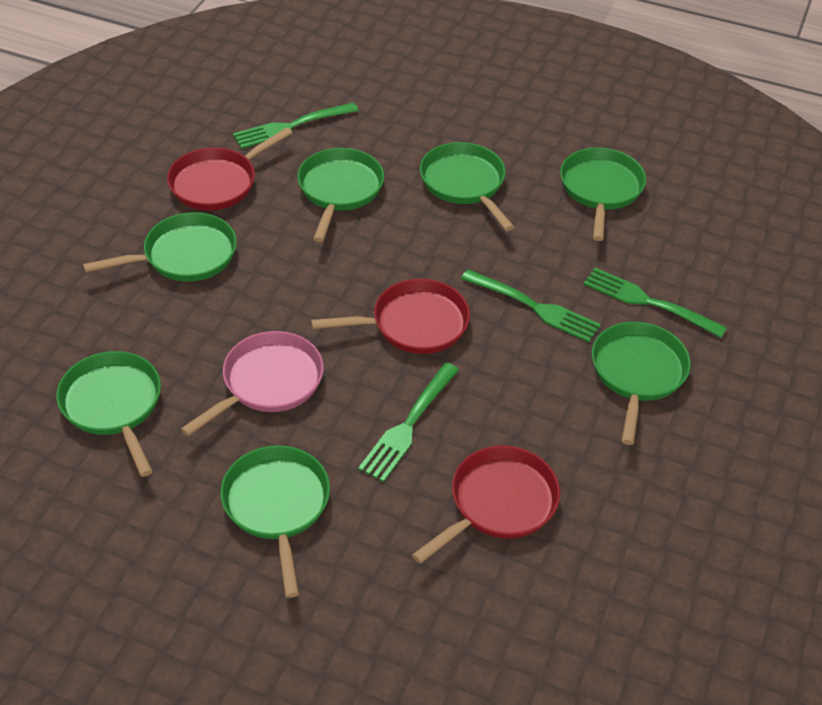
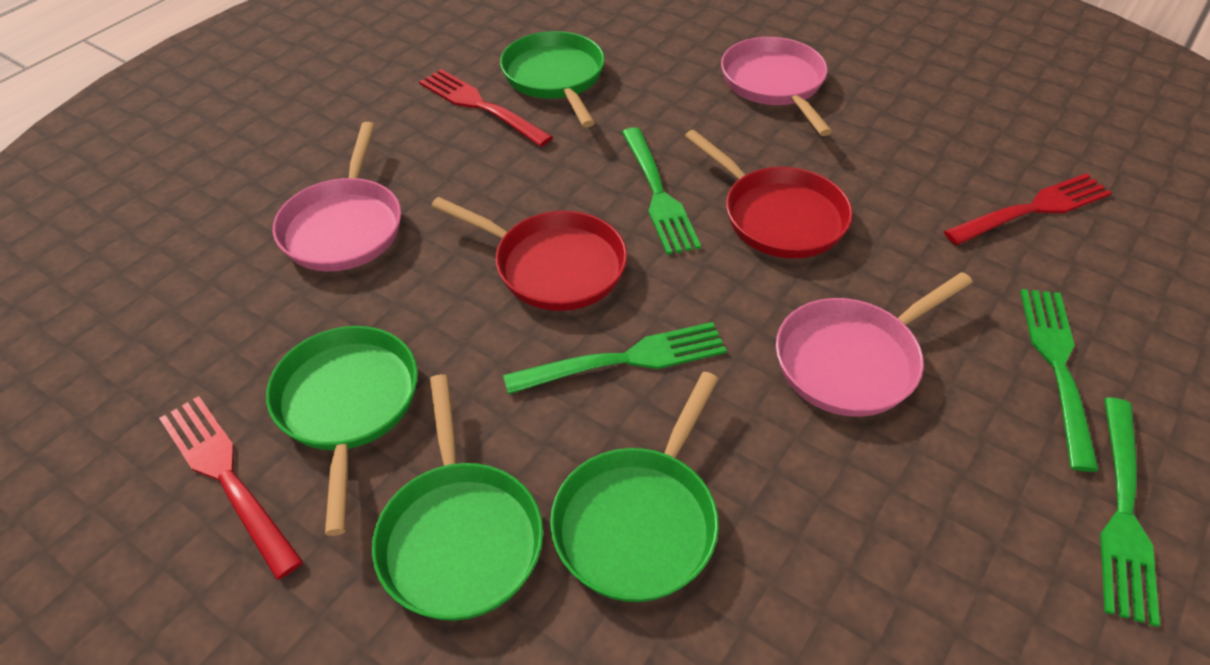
green pan: 7 -> 4
pink pan: 1 -> 3
red fork: 0 -> 3
red pan: 3 -> 2

